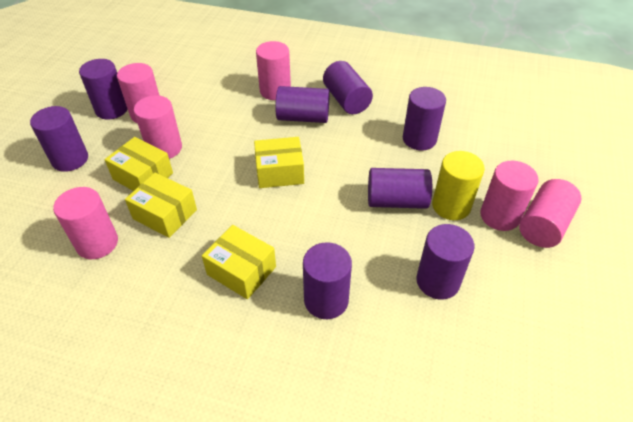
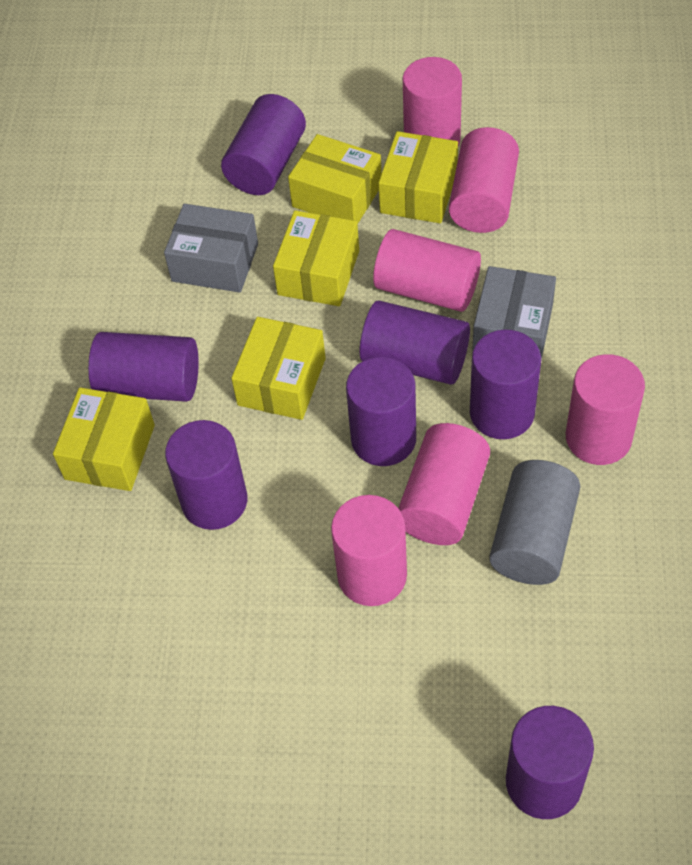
grey box: 0 -> 2
grey cylinder: 0 -> 1
purple cylinder: 8 -> 7
yellow box: 4 -> 5
yellow cylinder: 1 -> 0

